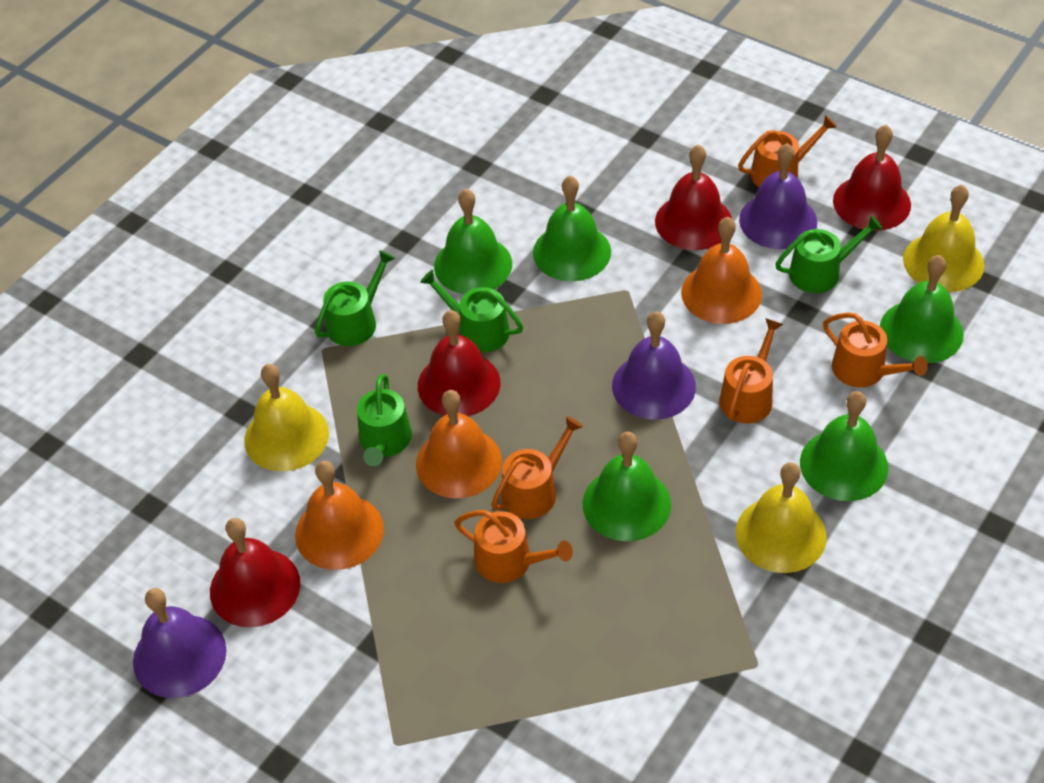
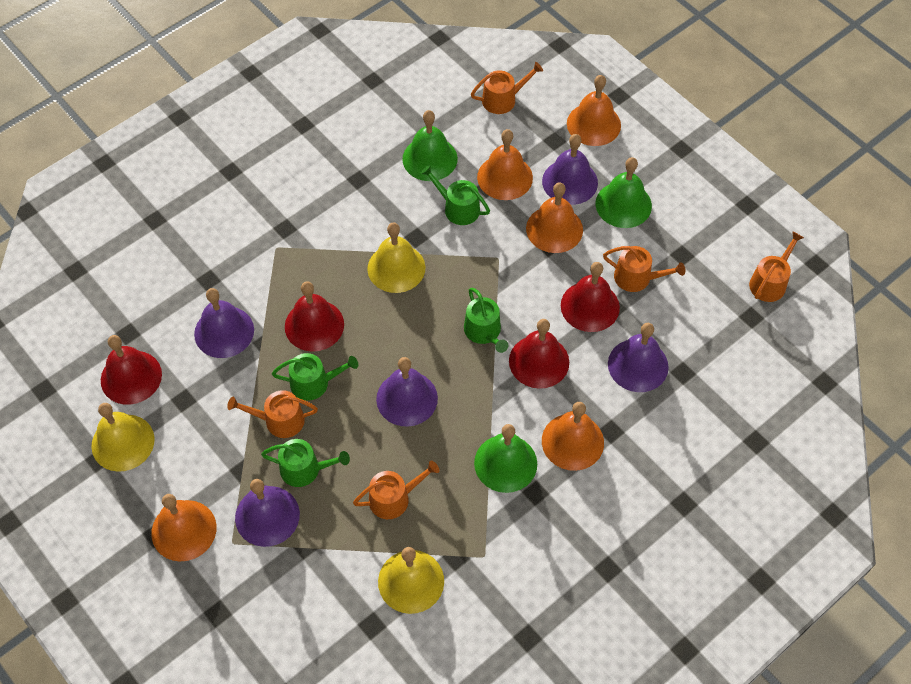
green bell: 5 -> 3
orange bell: 3 -> 5
purple bell: 3 -> 5

